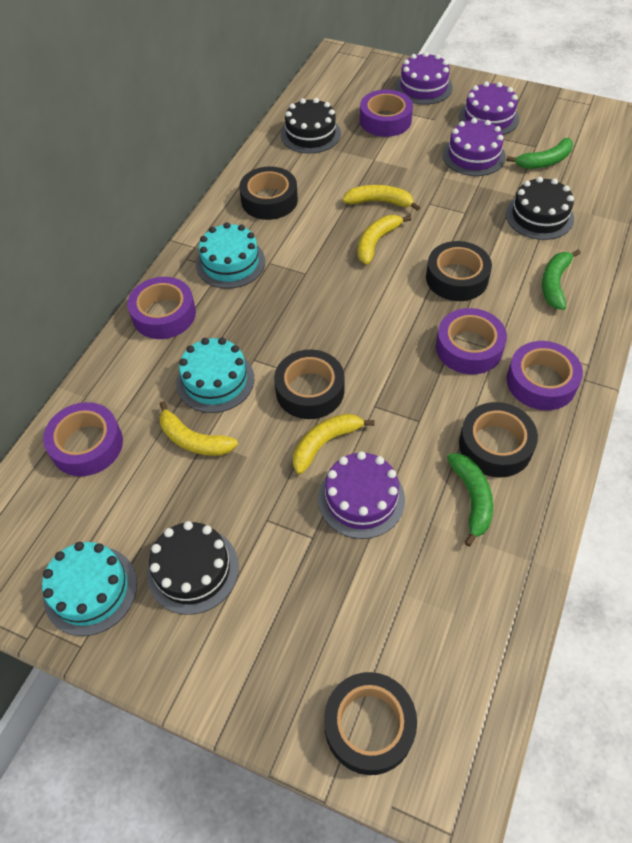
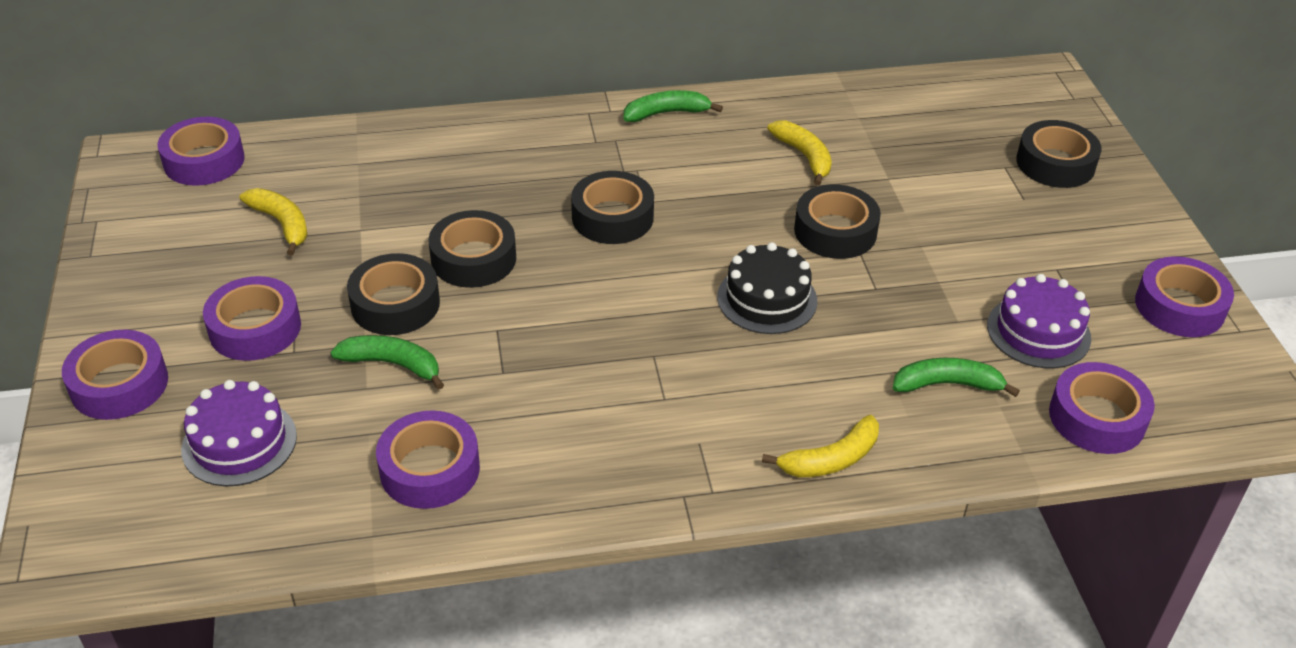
black cake: 3 -> 1
purple cake: 4 -> 2
purple tape: 5 -> 6
turquoise cake: 3 -> 0
yellow banana: 4 -> 3

